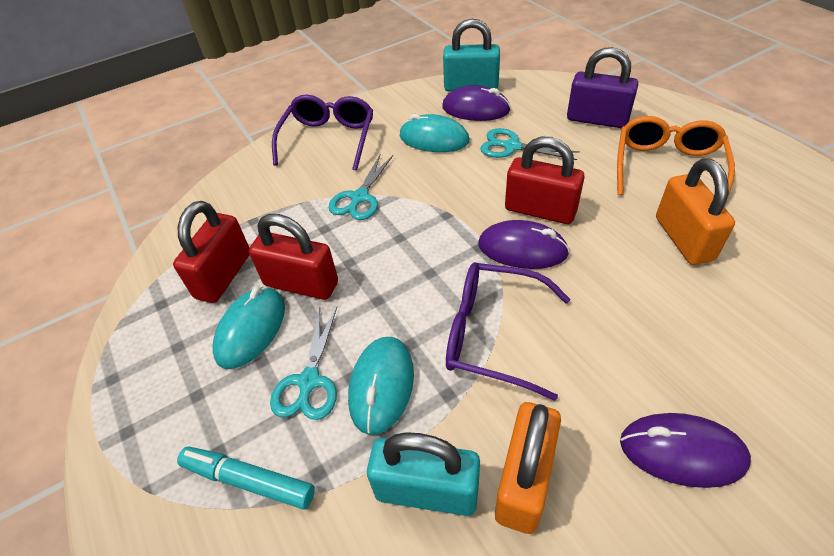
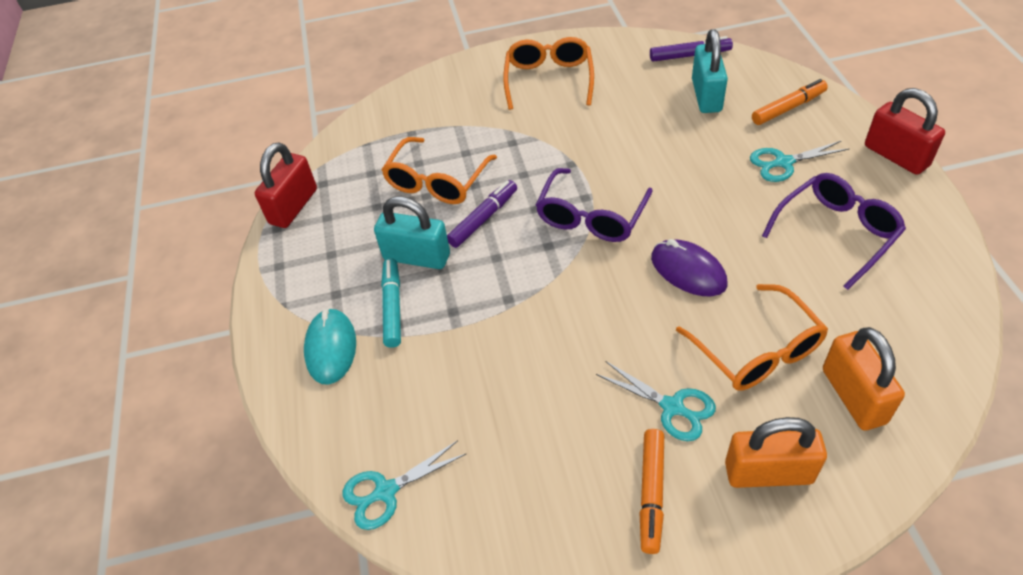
orange glasses: 1 -> 3
orange marker: 0 -> 2
purple marker: 0 -> 2
purple mouse: 3 -> 1
purple padlock: 1 -> 0
red padlock: 3 -> 2
turquoise mouse: 3 -> 1

